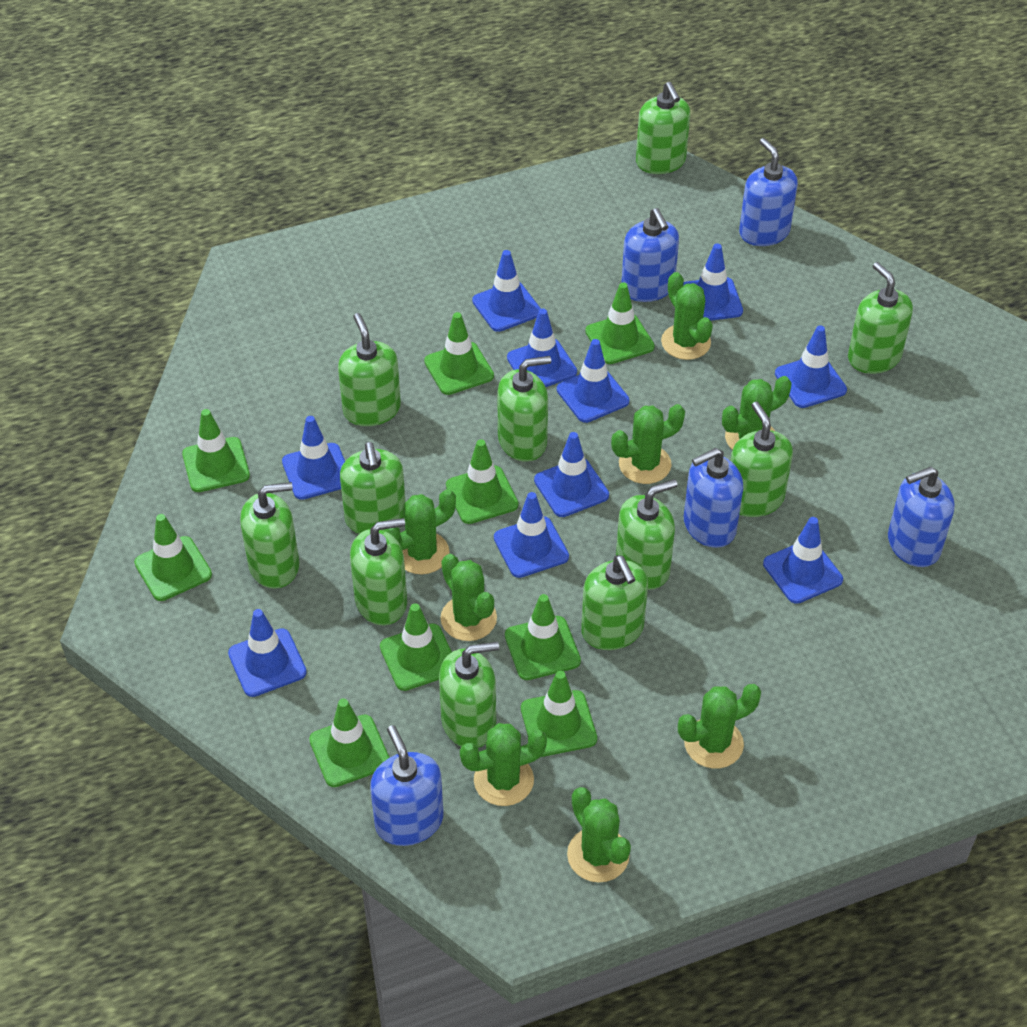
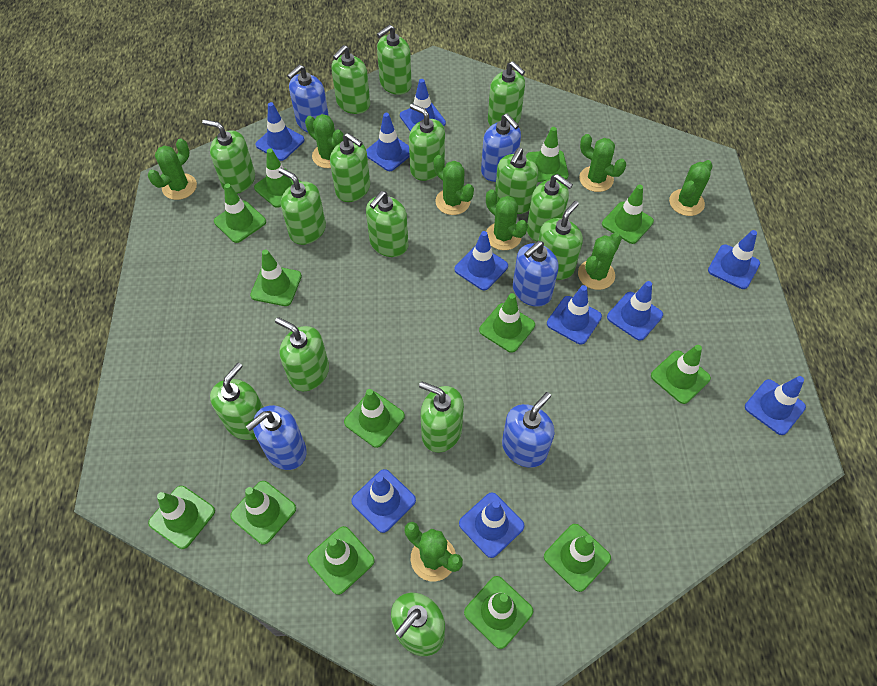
green soap dispenser: 11 -> 15
green traffic cone: 9 -> 13

